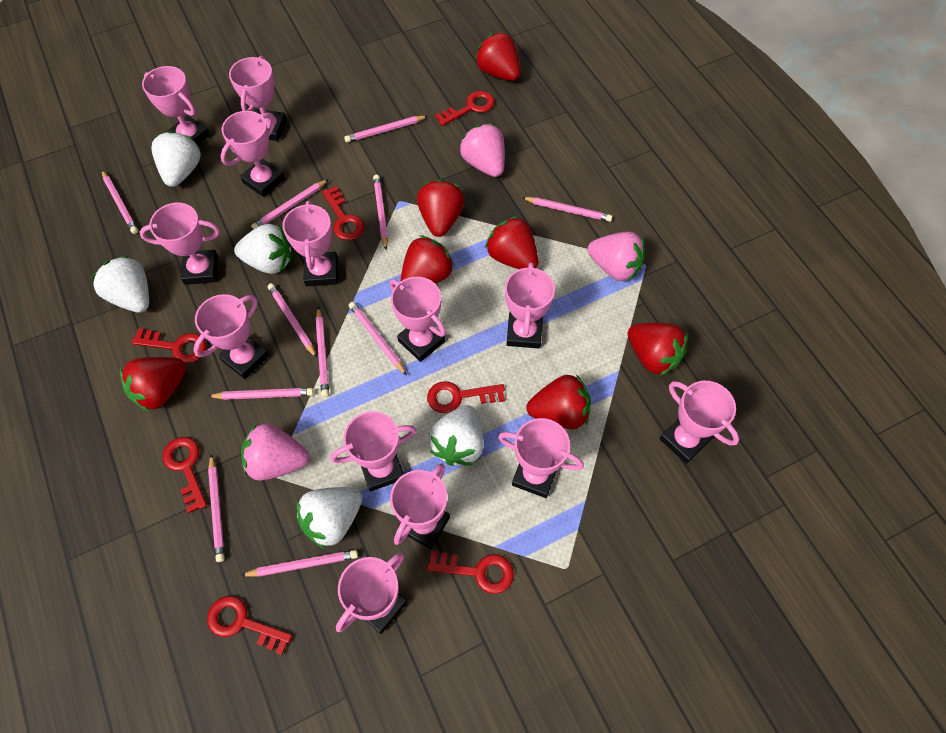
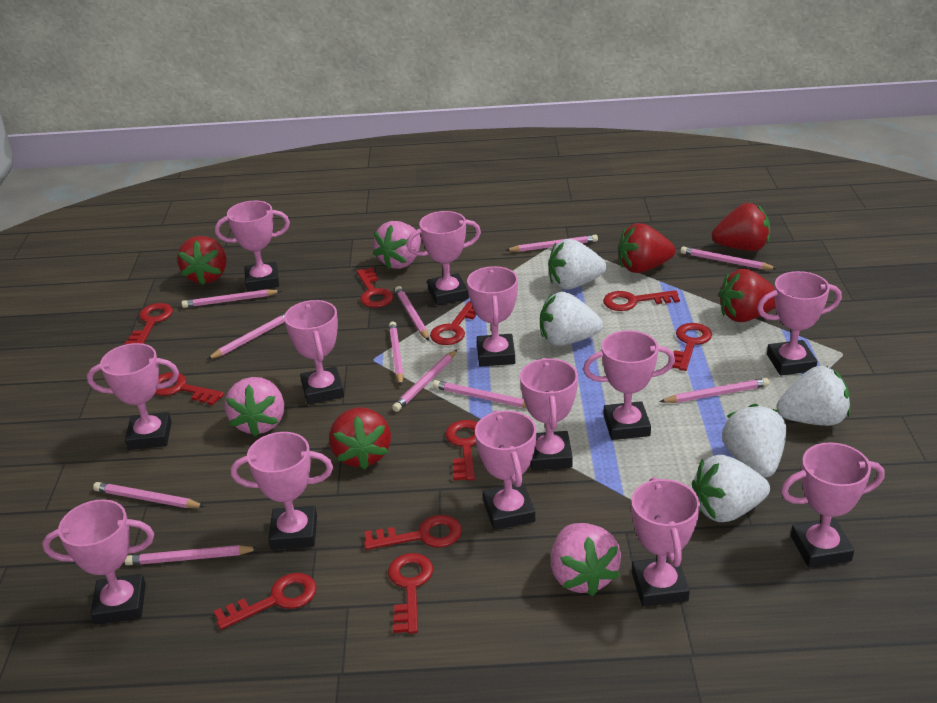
red key: 7 -> 10
red strawberry: 7 -> 5

